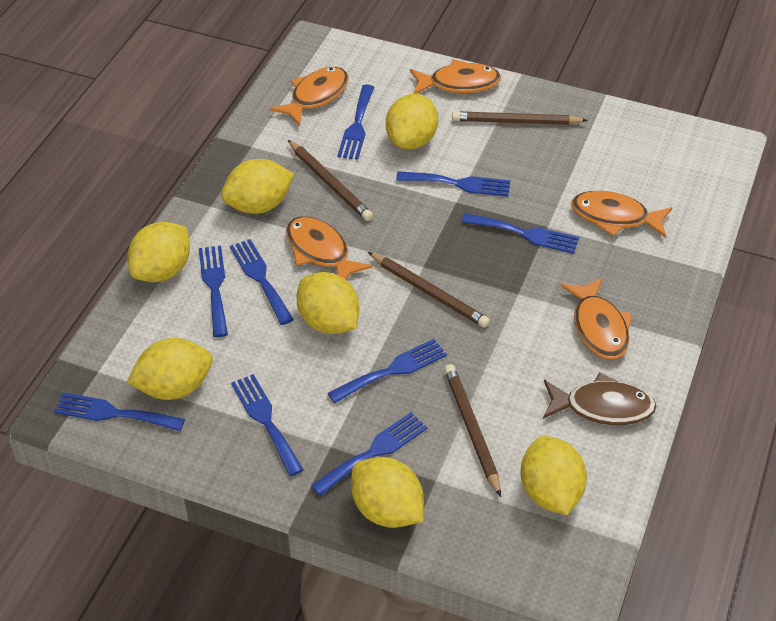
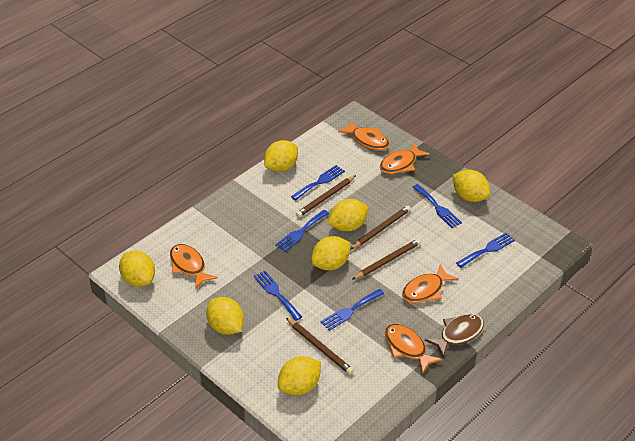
blue fork: 9 -> 6

